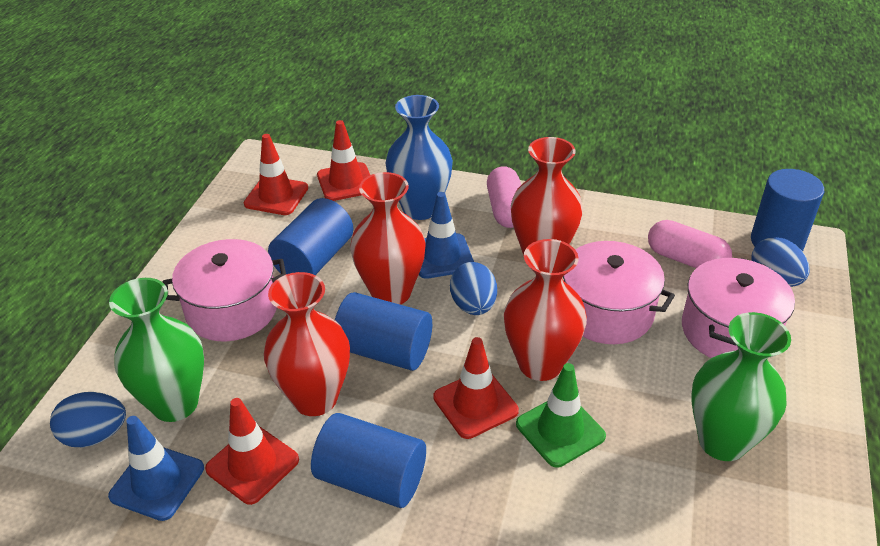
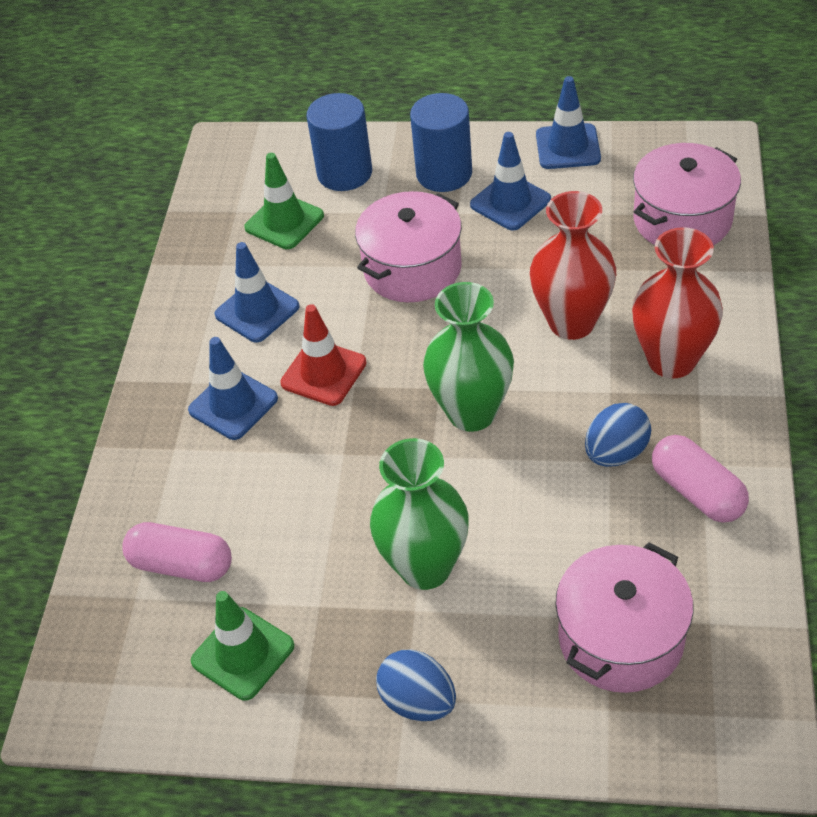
blue cylinder: 4 -> 2
blue egg: 3 -> 2
blue traffic cone: 2 -> 4
blue vase: 1 -> 0
green traffic cone: 1 -> 2
red traffic cone: 4 -> 1
red vase: 4 -> 2

